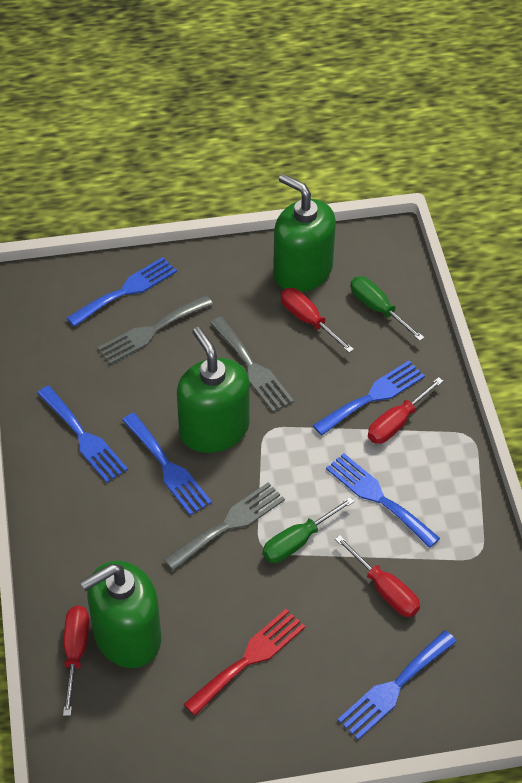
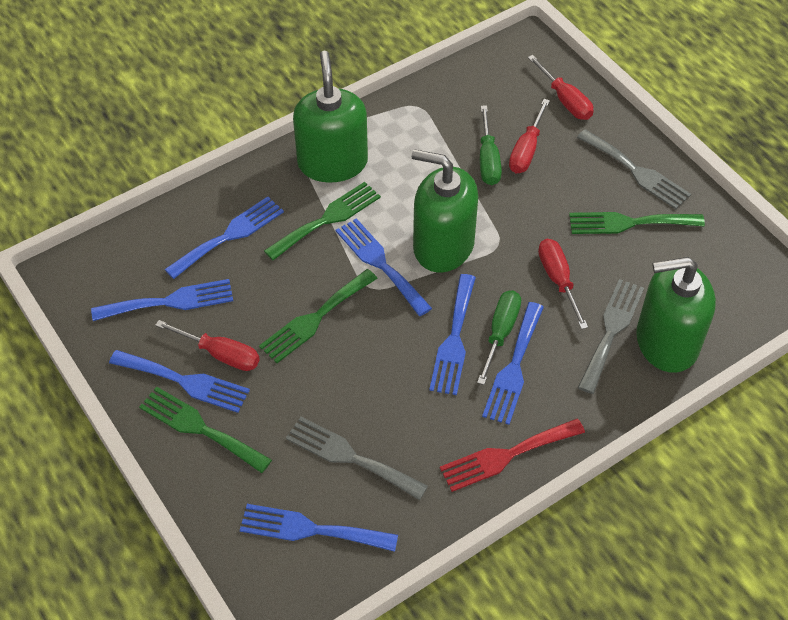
blue fork: 6 -> 7
green fork: 0 -> 4

